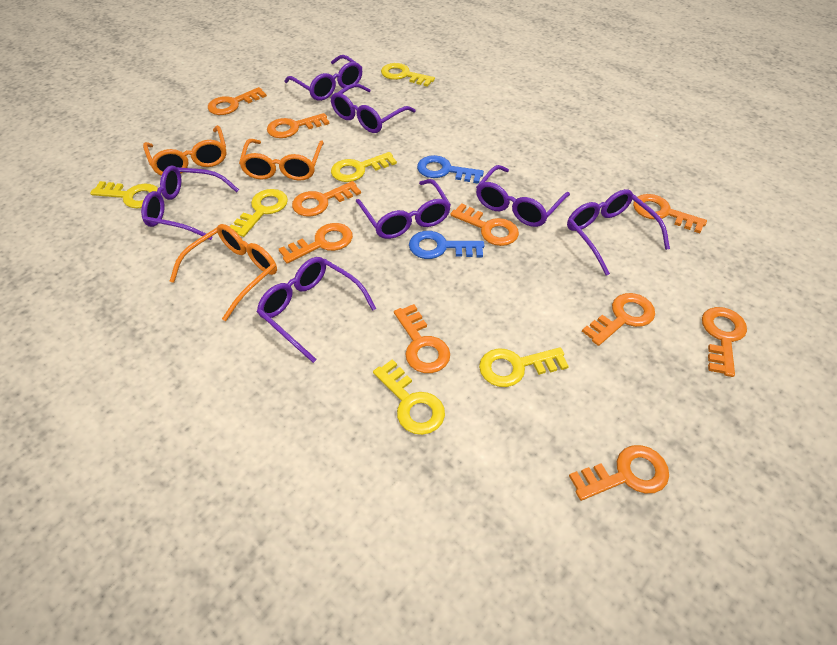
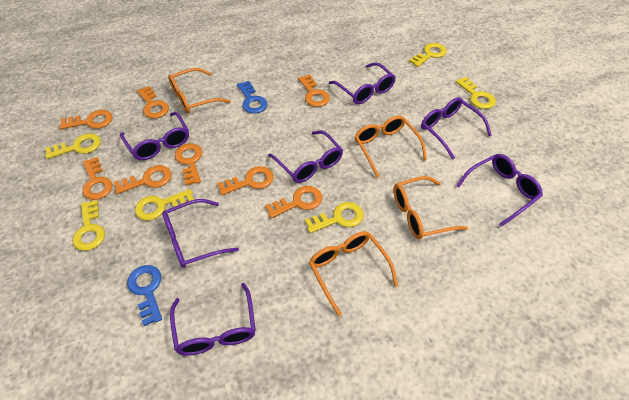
orange glasses: 3 -> 4
orange key: 10 -> 8

